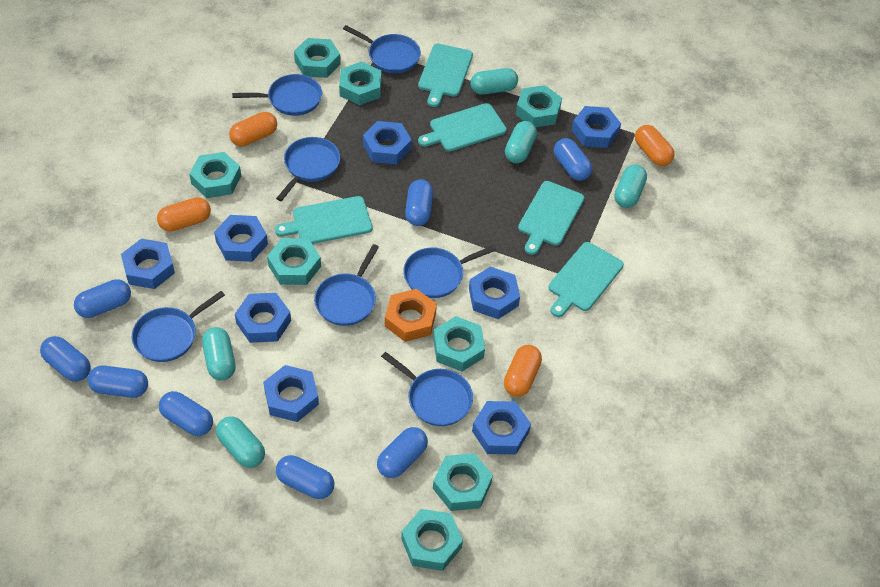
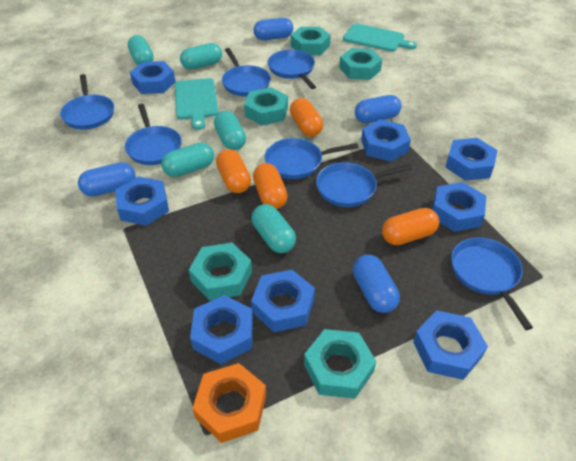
blue capsule: 8 -> 4
turquoise cutting board: 5 -> 2
turquoise nut: 8 -> 5

